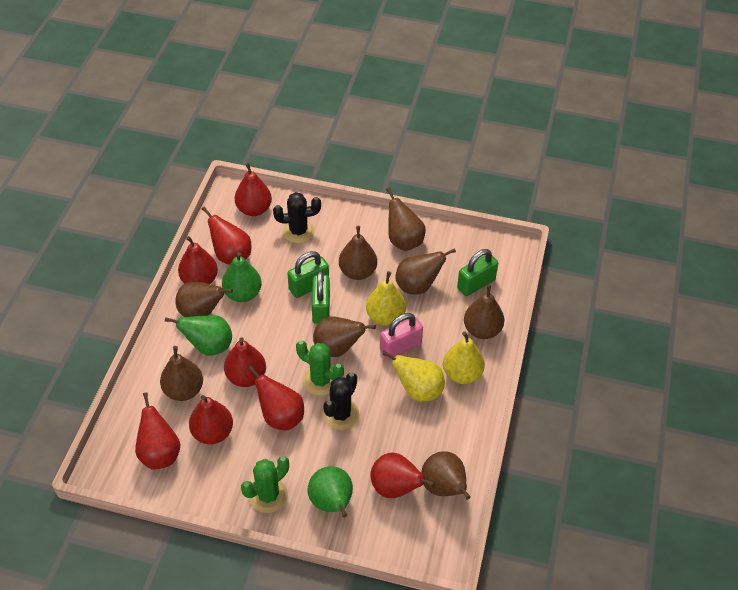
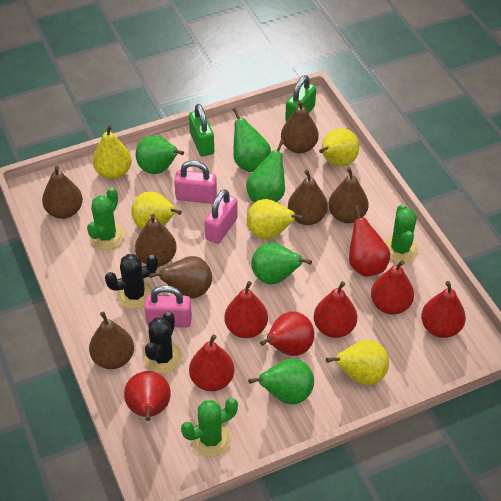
brown pear: 8 -> 7
green cactus: 2 -> 3
green padlock: 3 -> 2
green pear: 3 -> 5
pink padlock: 1 -> 3
yellow pear: 3 -> 5

